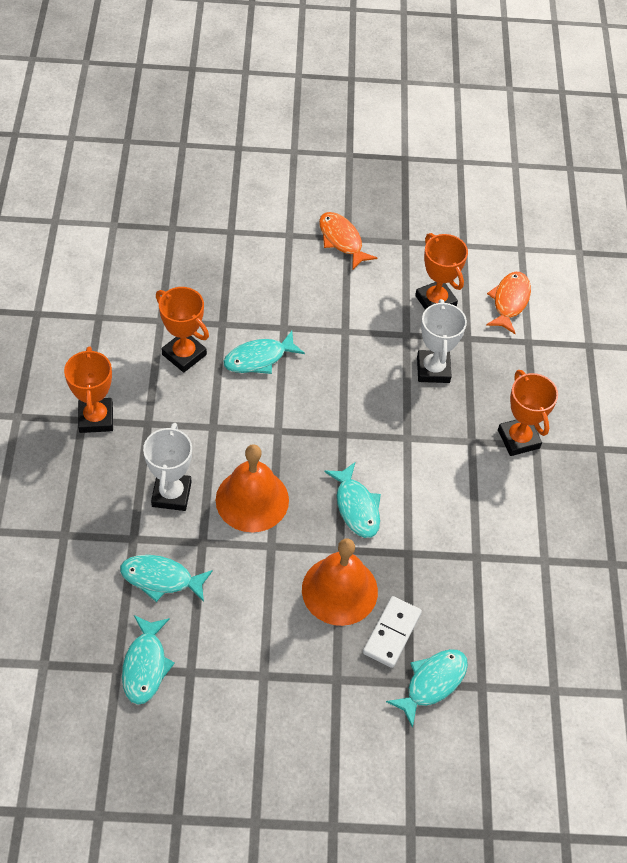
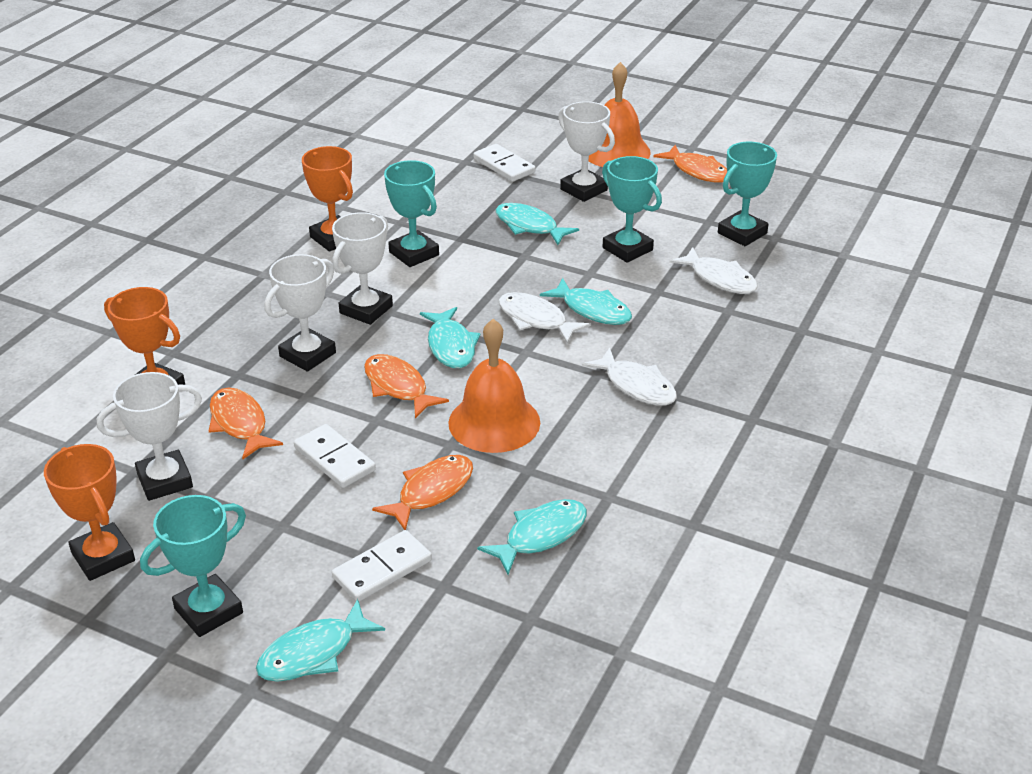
orange fish: 2 -> 4
orange trophy: 4 -> 3
turquoise trophy: 0 -> 4
white domino: 1 -> 3
white fish: 0 -> 3
white trophy: 2 -> 4

